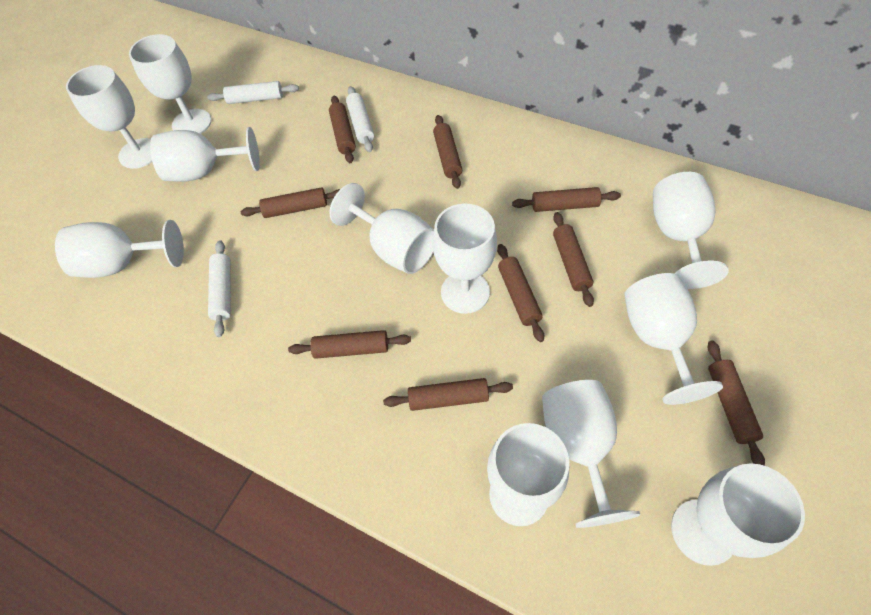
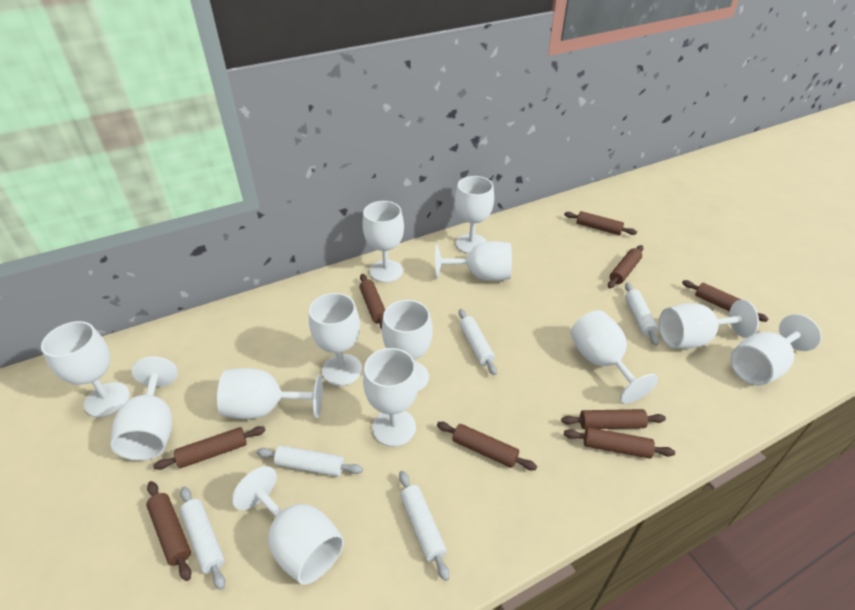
white goblet: 11 -> 13
white rolling pin: 3 -> 5

